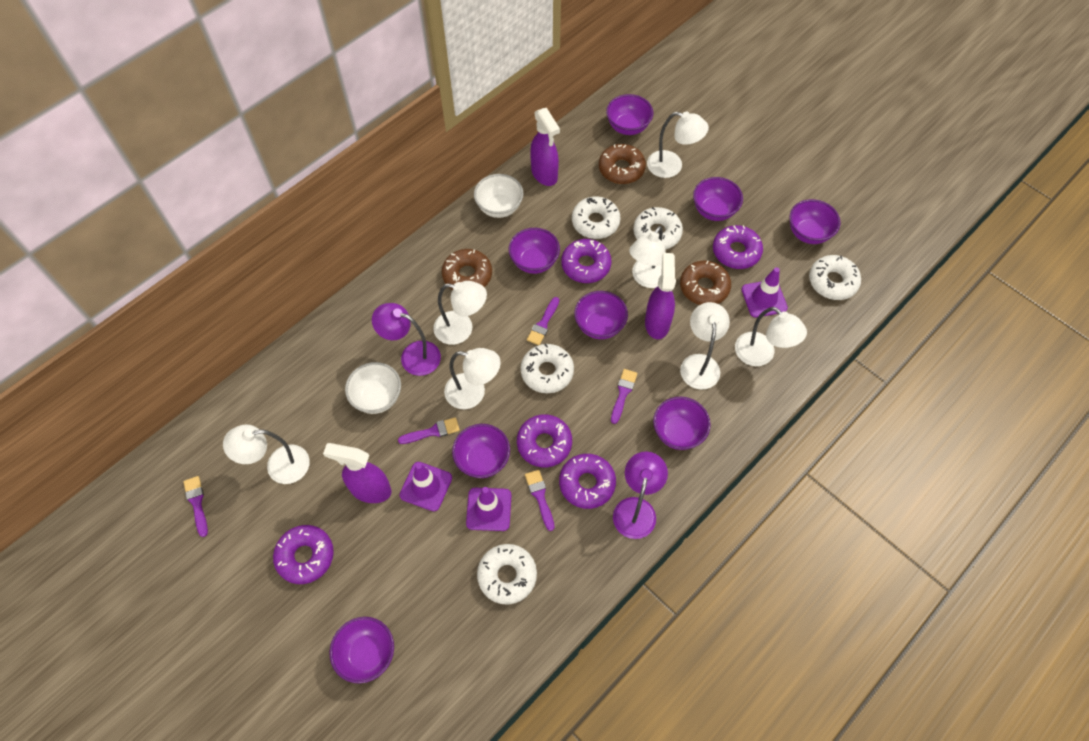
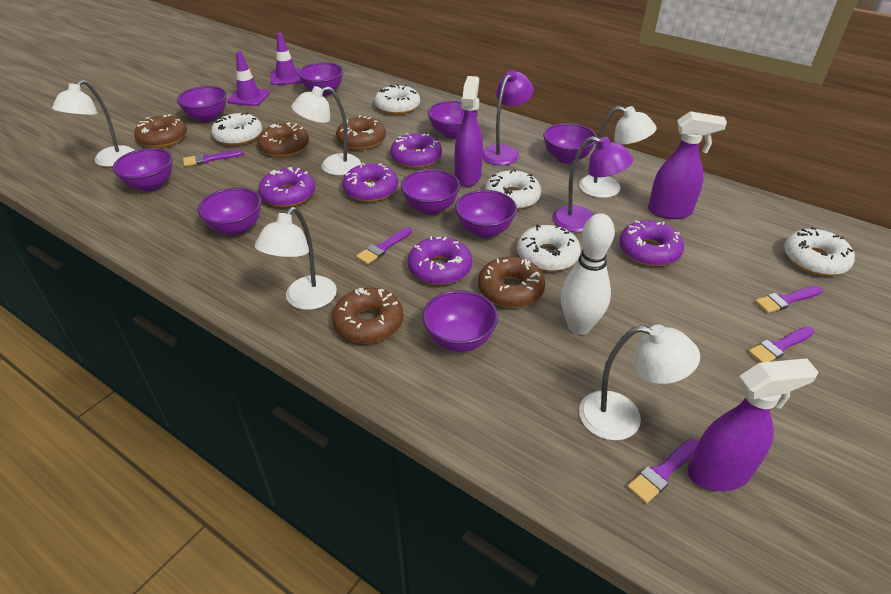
brown donut: 3 -> 5
purple bowl: 8 -> 9
purple traffic cone: 3 -> 2
white bowl: 2 -> 0
white bowling pin: 0 -> 1
white lamp: 7 -> 5

